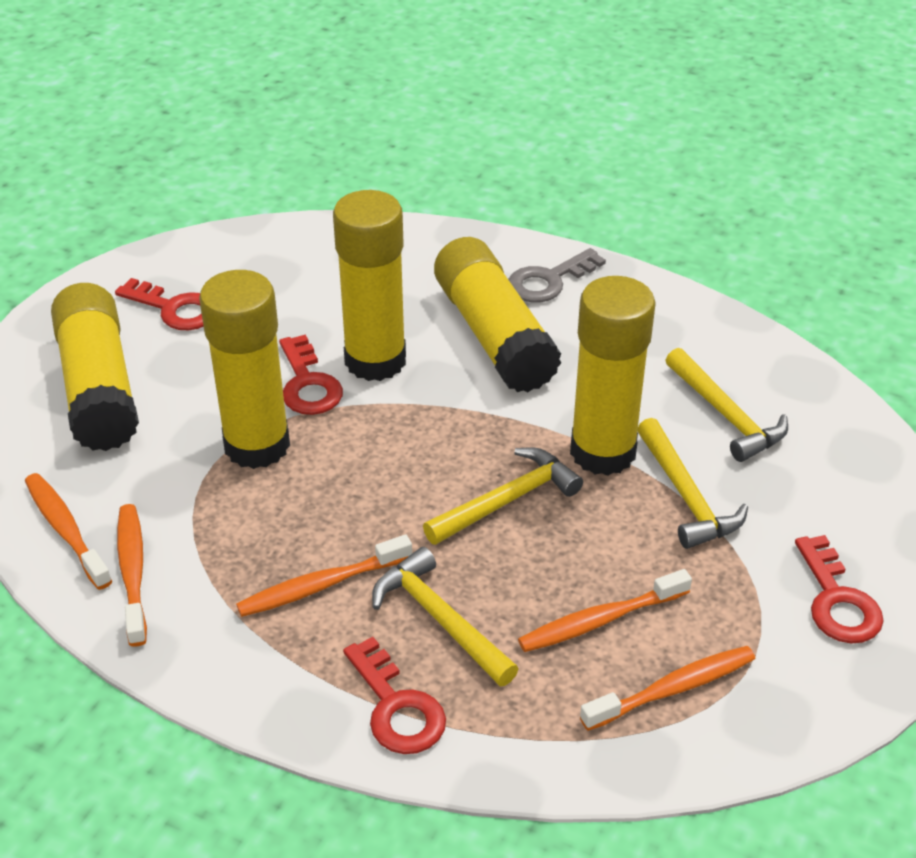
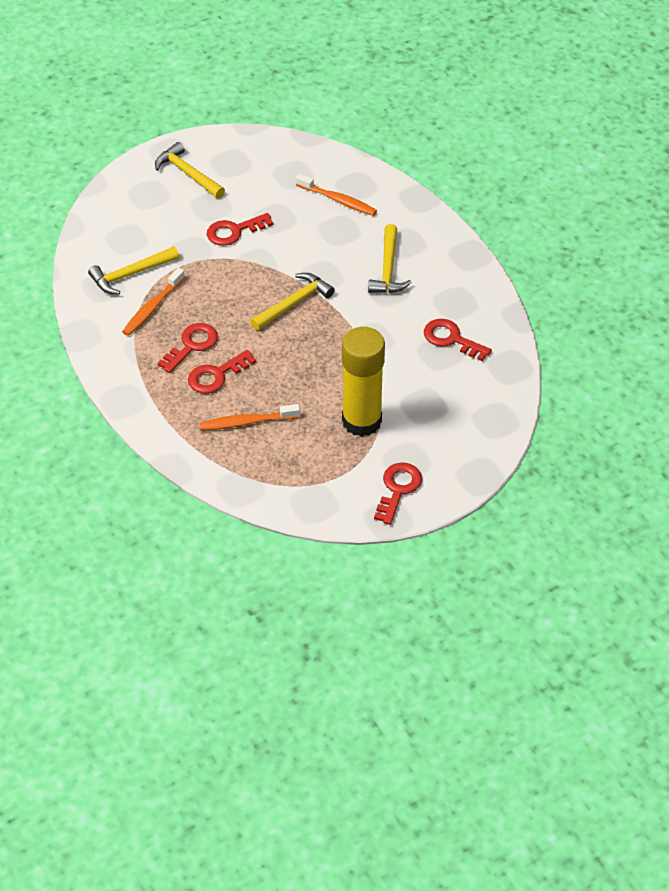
grey key: 1 -> 0
orange toothbrush: 5 -> 3
red key: 4 -> 5
yellow glue stick: 5 -> 1

